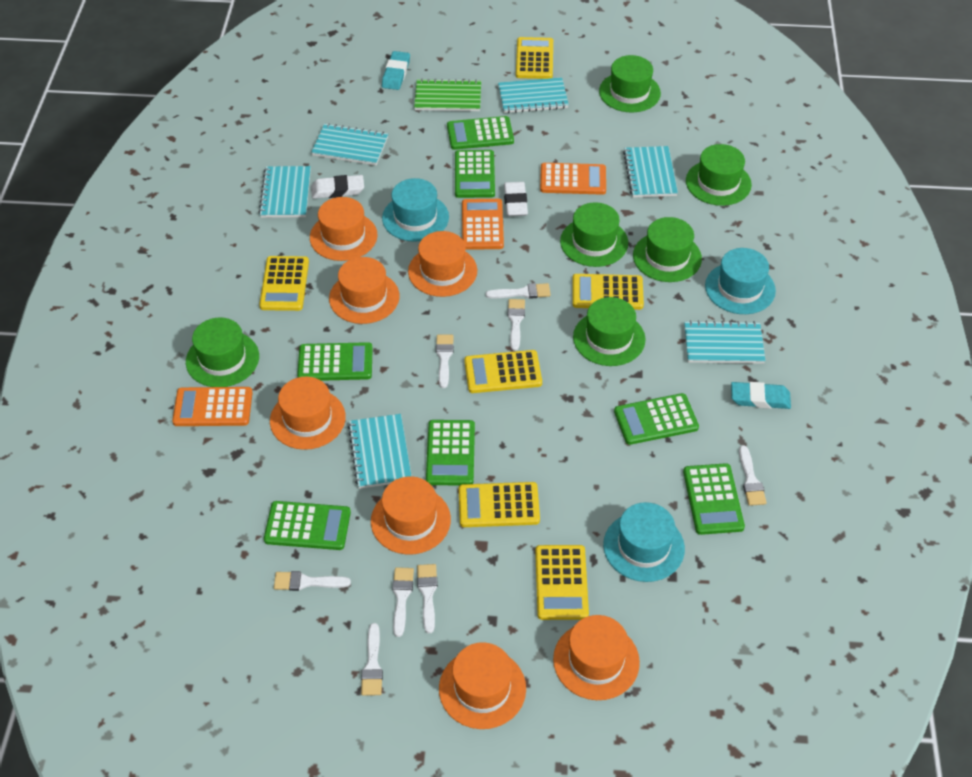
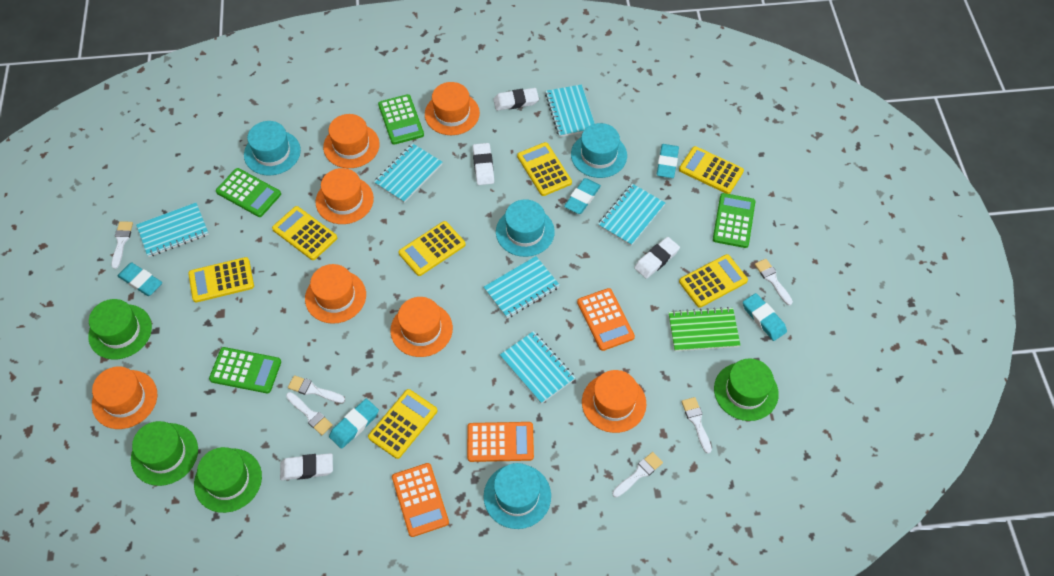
green calculator: 7 -> 4
green hat: 6 -> 4
turquoise eraser: 2 -> 5
turquoise hat: 3 -> 4
white brush: 8 -> 6
white eraser: 2 -> 4
yellow calculator: 6 -> 7

